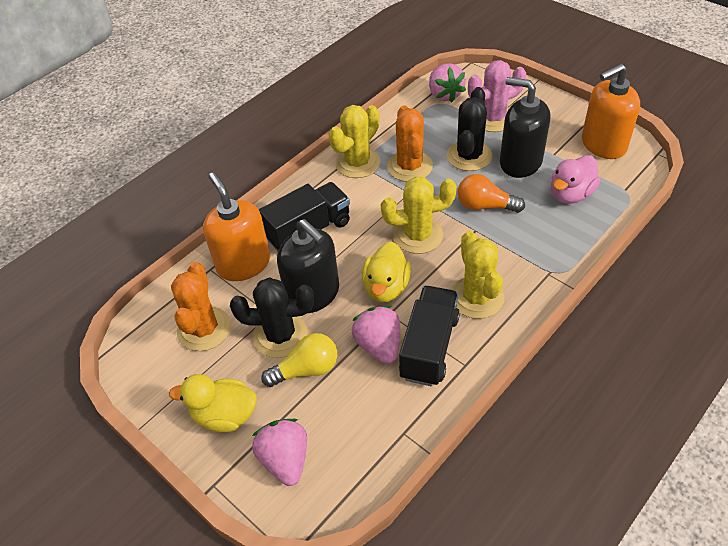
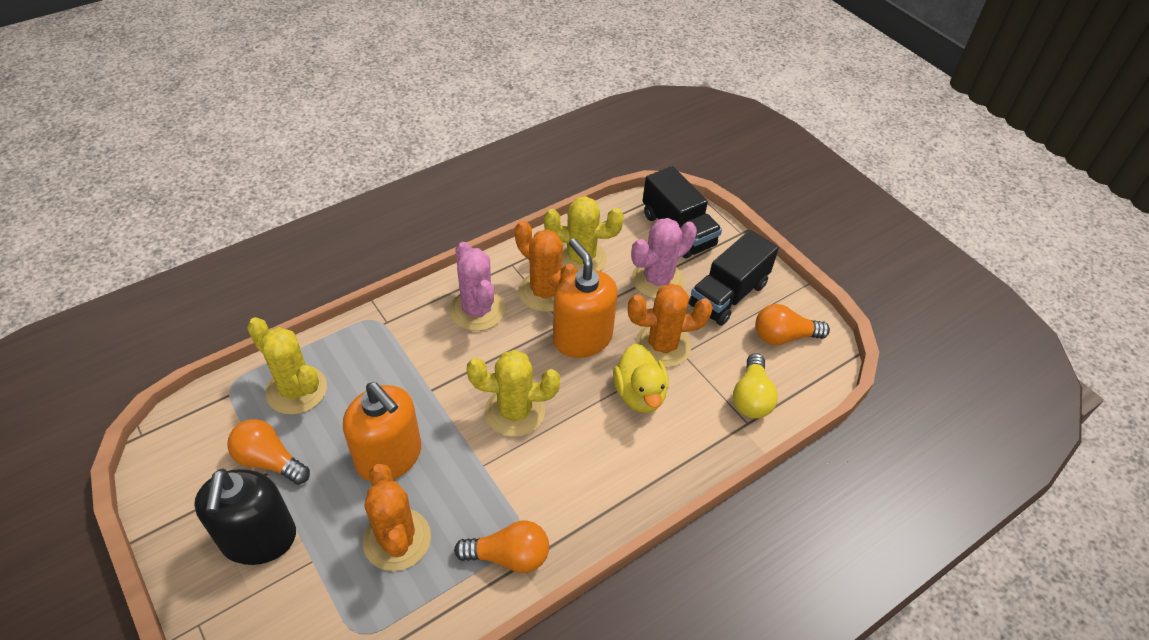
black cactus: 2 -> 0
black soap dispenser: 2 -> 1
orange cactus: 2 -> 3
orange light bulb: 1 -> 3
pink cactus: 1 -> 2
pink duck: 1 -> 0
pink strawberry: 3 -> 0
yellow duck: 2 -> 1

